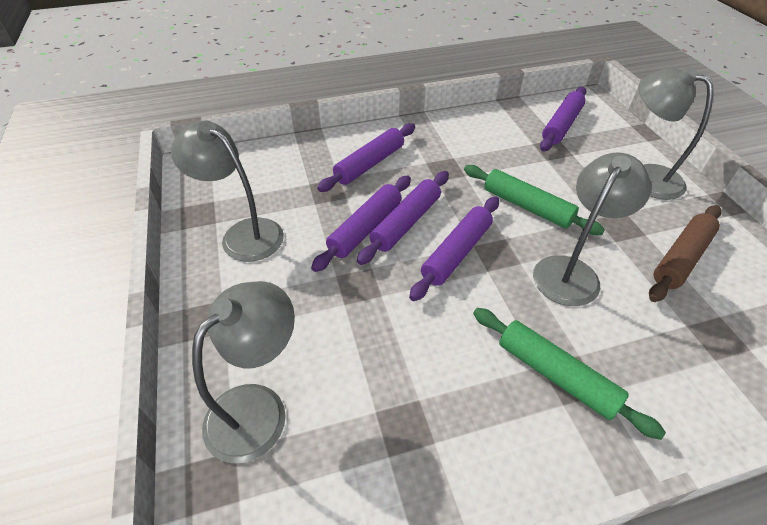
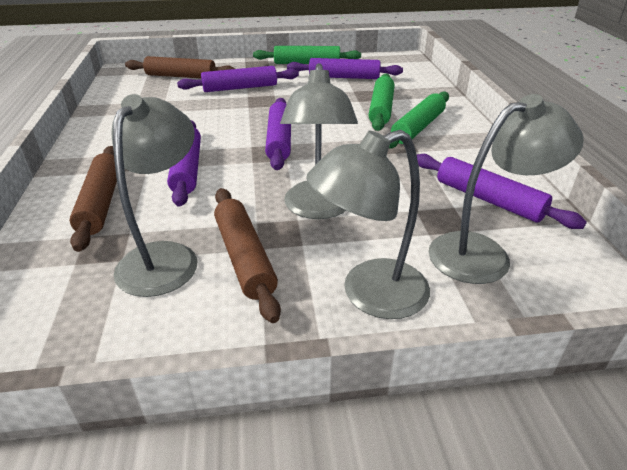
brown rolling pin: 1 -> 3
green rolling pin: 2 -> 3

